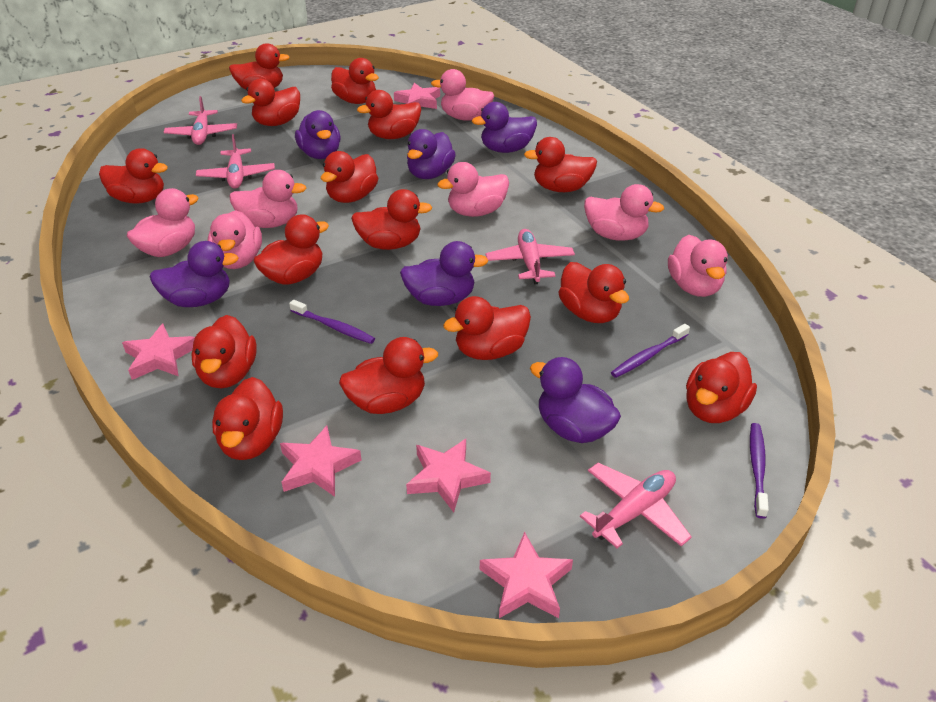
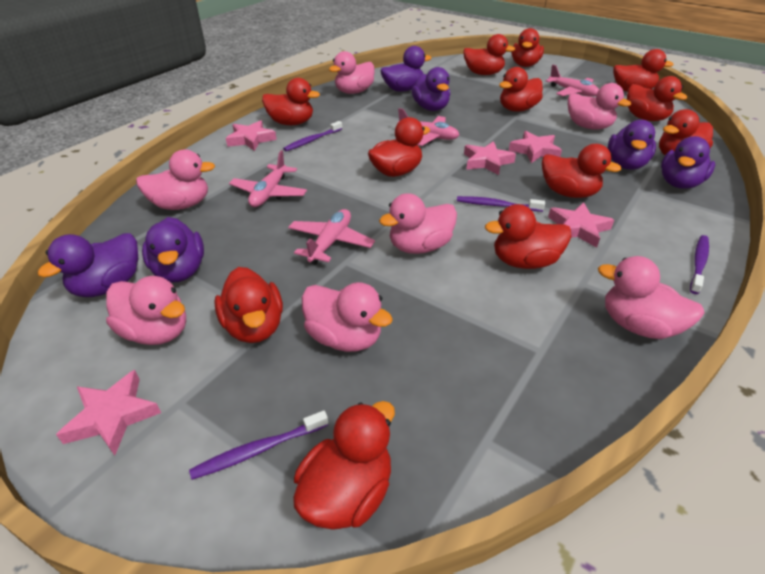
purple toothbrush: 3 -> 4
red duck: 15 -> 12

